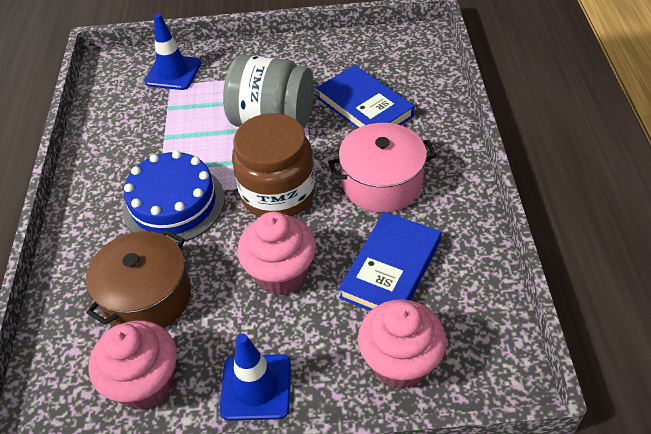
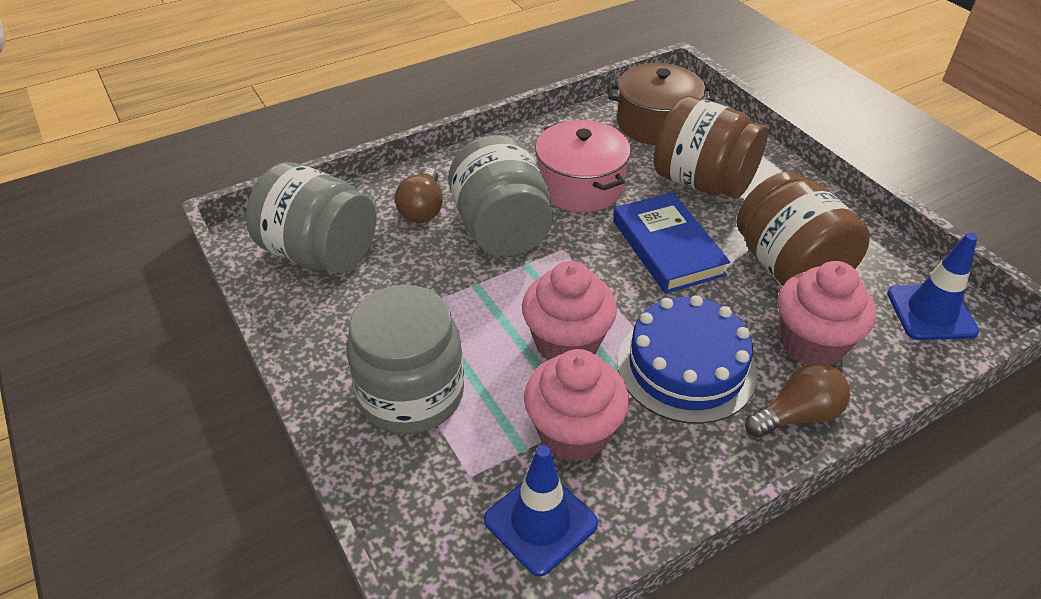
blue book: 2 -> 1
brown jar: 1 -> 2
brown light bulb: 0 -> 2
grey jar: 1 -> 3

